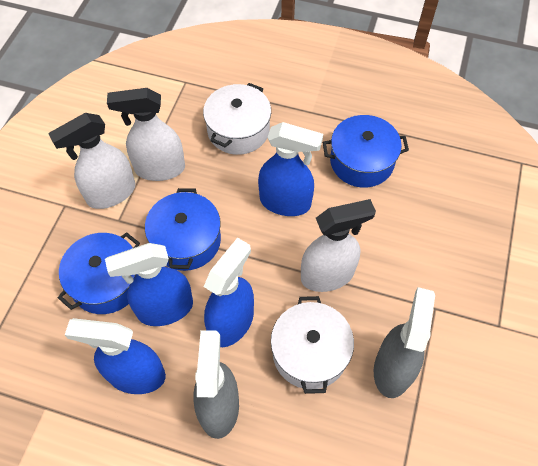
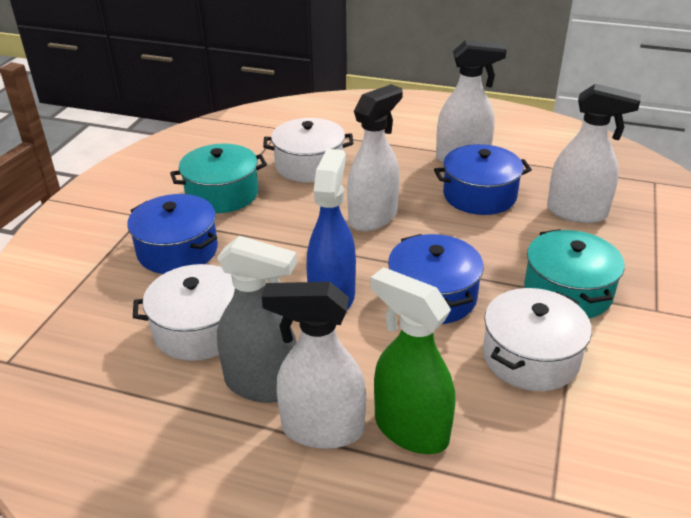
blue spray bottle: 4 -> 1
green spray bottle: 0 -> 1
grey spray bottle: 2 -> 1
turquoise pot: 0 -> 2
white pot: 2 -> 3
white spray bottle: 3 -> 4

